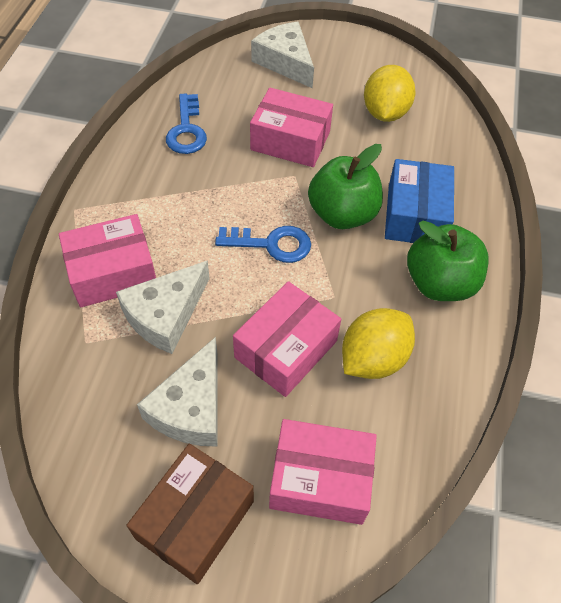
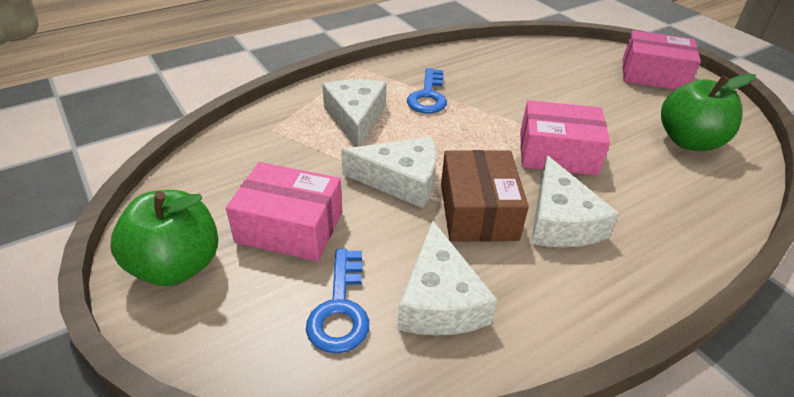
blue box: 1 -> 0
pink box: 4 -> 3
white cheese: 3 -> 4
yellow lemon: 2 -> 0

